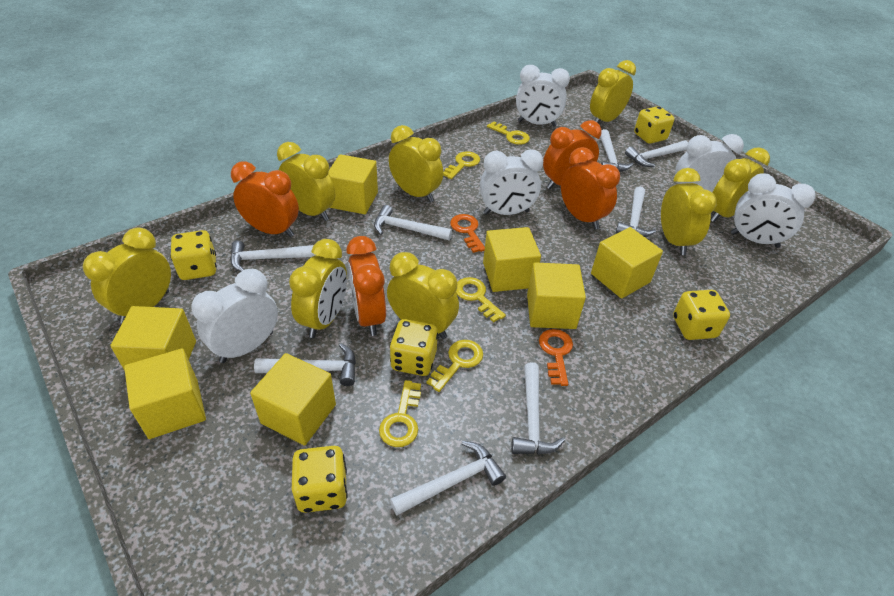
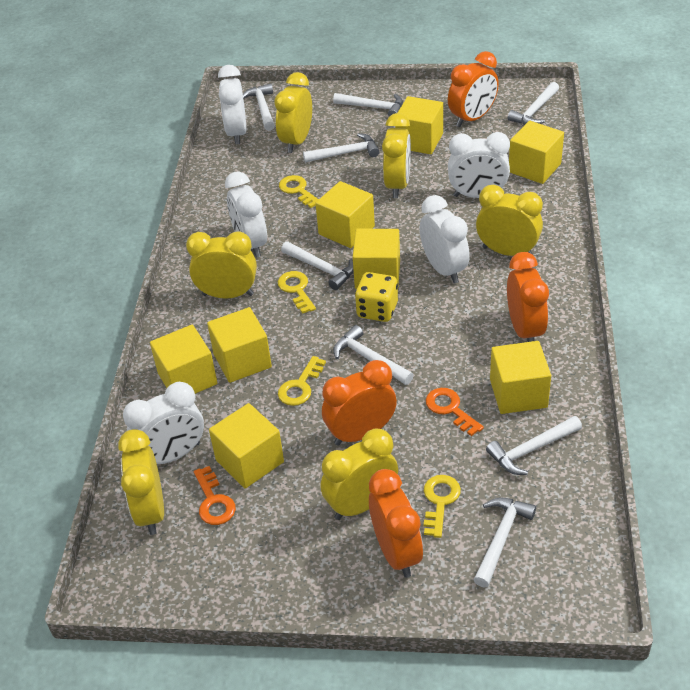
yellow clock: 8 -> 6
yellow cube: 7 -> 8
yellow dice: 5 -> 1
yellow key: 5 -> 4

